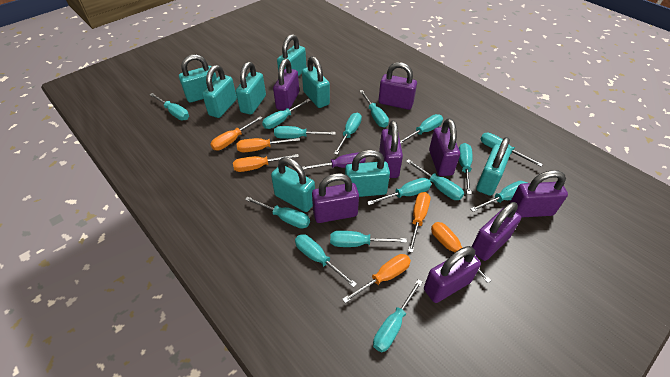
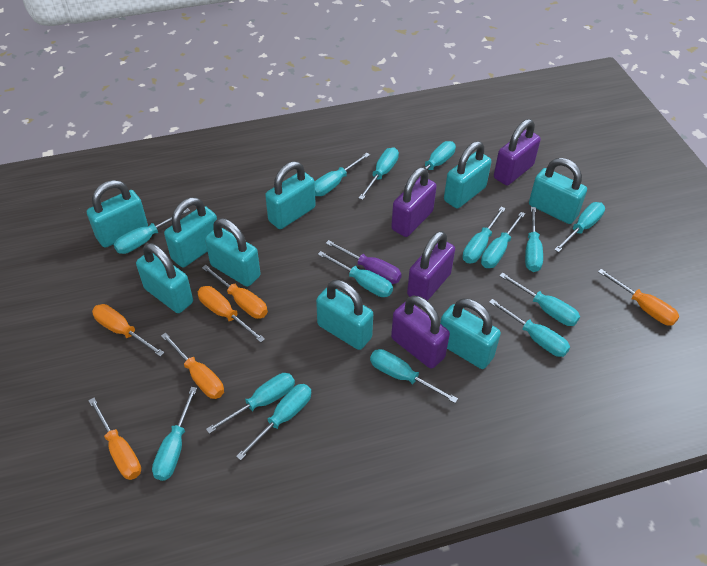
purple padlock: 8 -> 4
turquoise padlock: 8 -> 9

